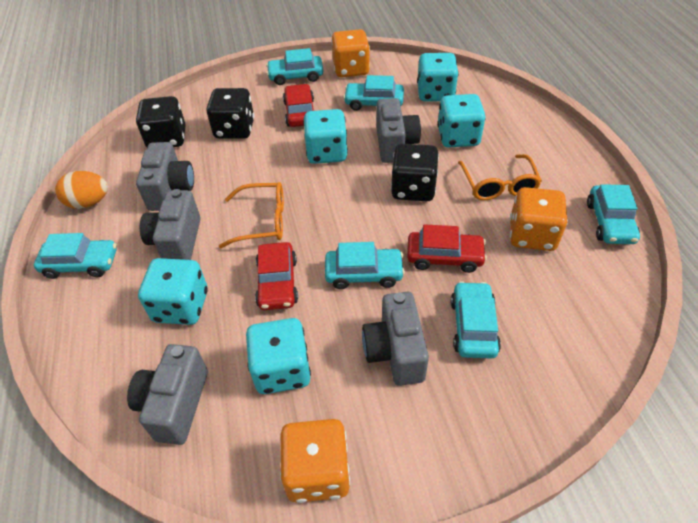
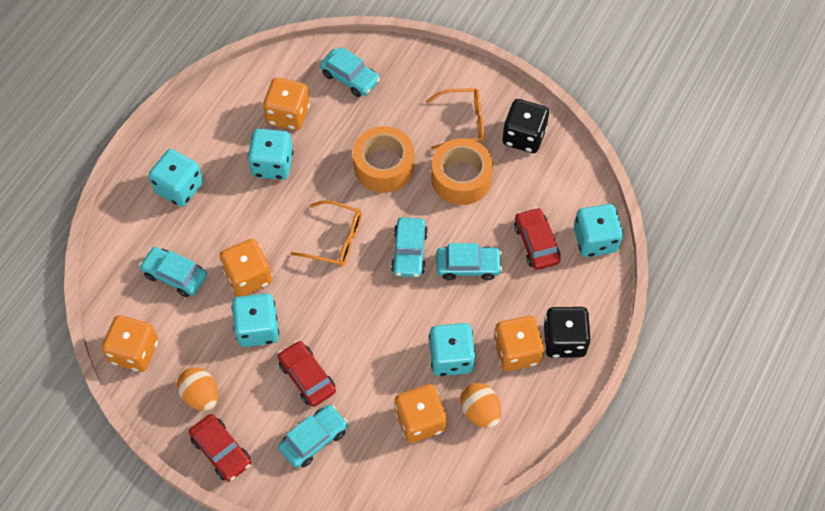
black dice: 3 -> 2
grey camera: 5 -> 0
orange dice: 3 -> 5
orange egg: 1 -> 2
orange tape: 0 -> 2
turquoise car: 6 -> 5

